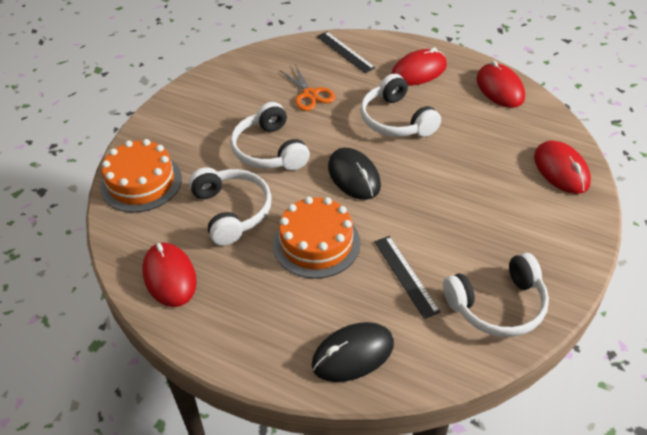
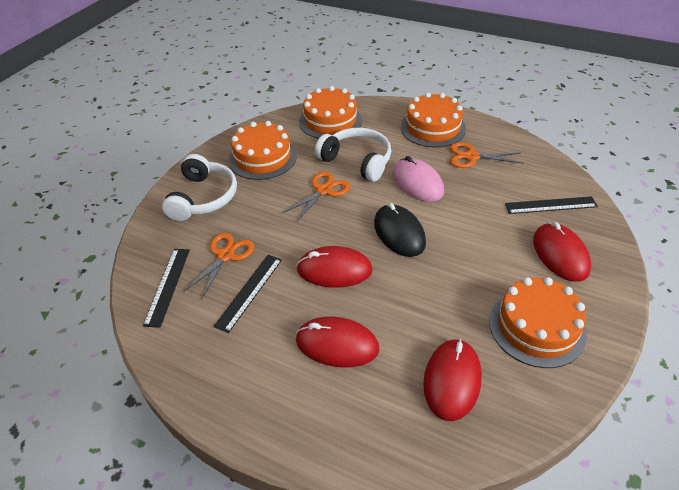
black mouse: 2 -> 1
black ruler: 2 -> 3
orange cake: 2 -> 4
orange scissors: 1 -> 3
pink mouse: 0 -> 1
white headphones: 4 -> 2

